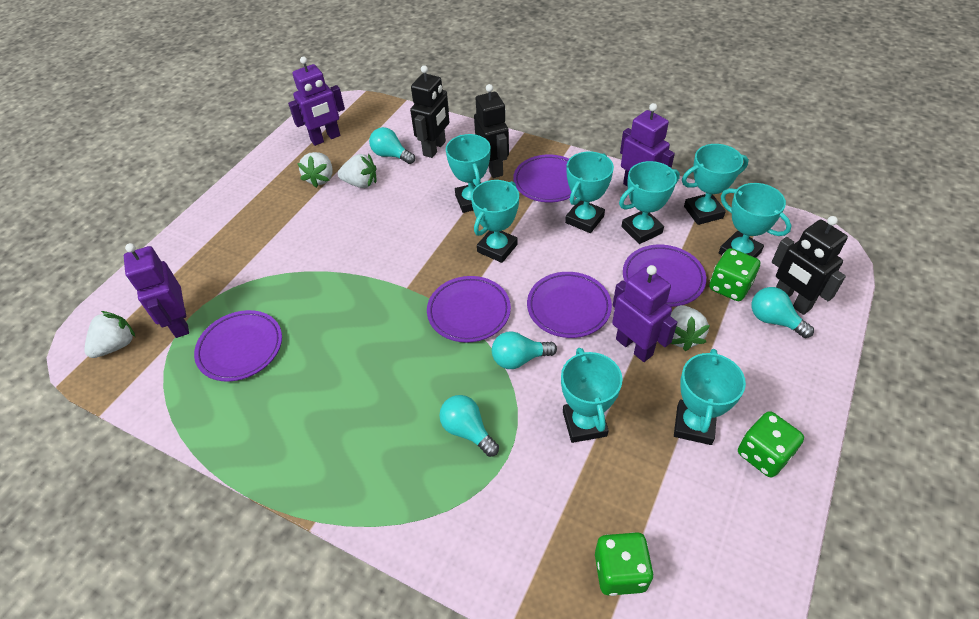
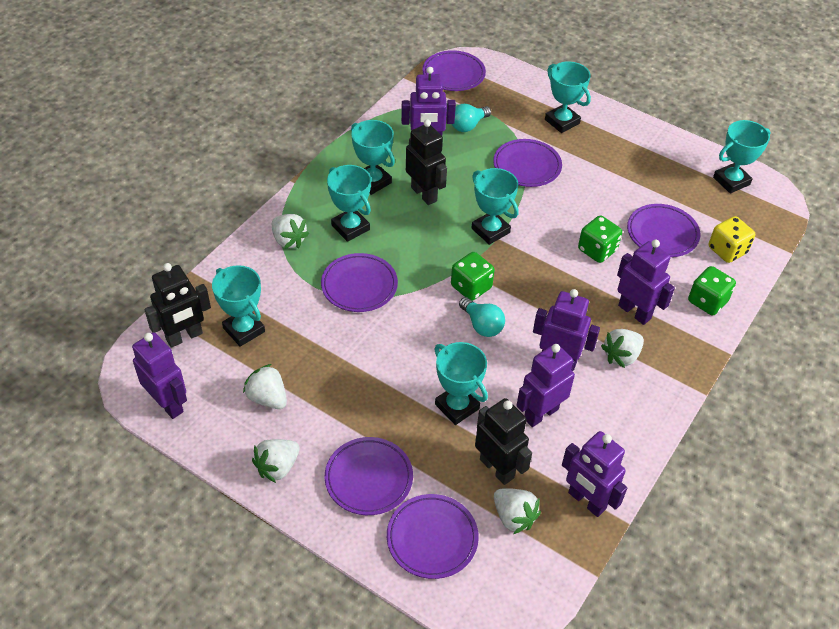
purple plate: 5 -> 6
purple robot: 4 -> 6
turquoise light bulb: 4 -> 2
turquoise trophy: 8 -> 7
white strawberry: 4 -> 5
yellow dice: 0 -> 1

